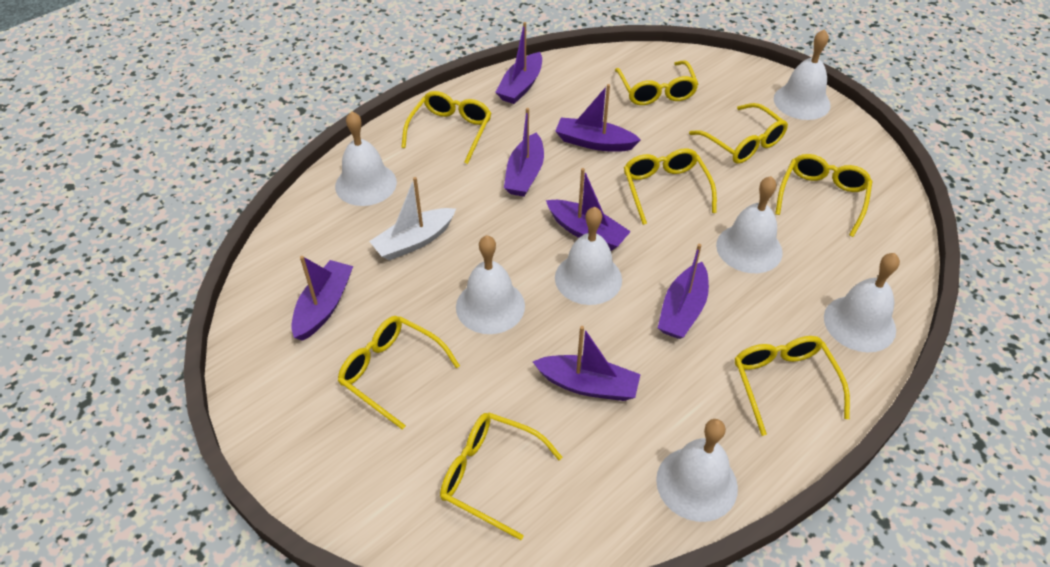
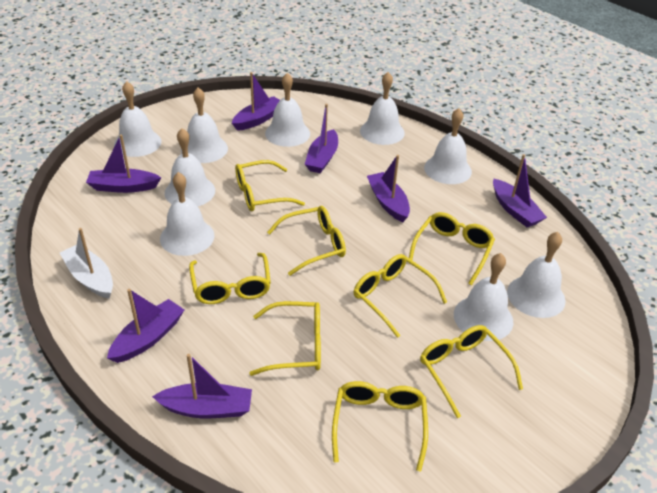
white bell: 7 -> 9

